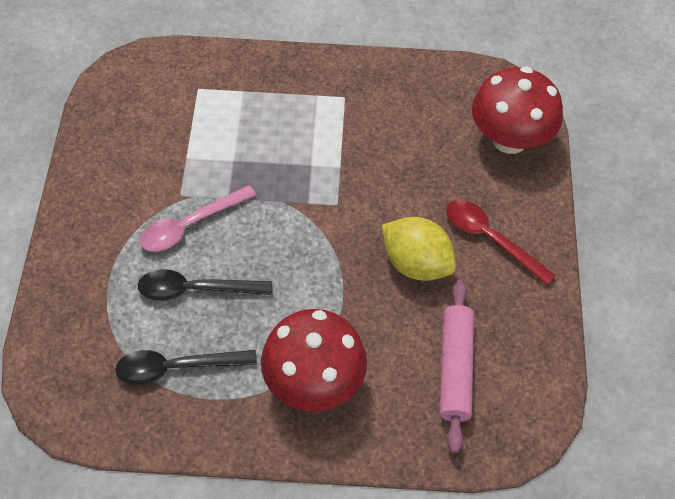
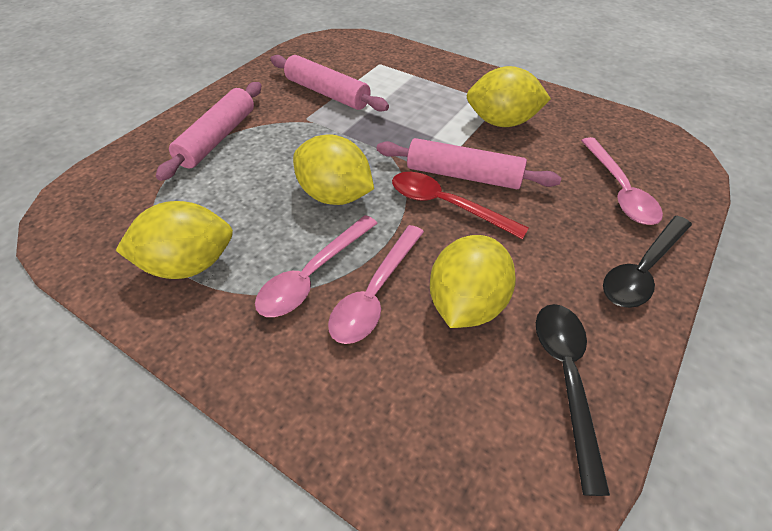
pink rolling pin: 1 -> 3
pink spoon: 1 -> 3
red mushroom: 2 -> 0
yellow lemon: 1 -> 4

